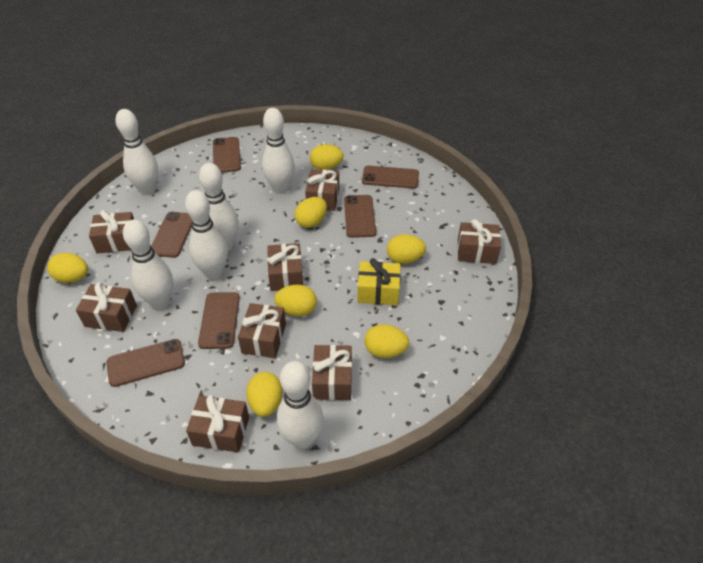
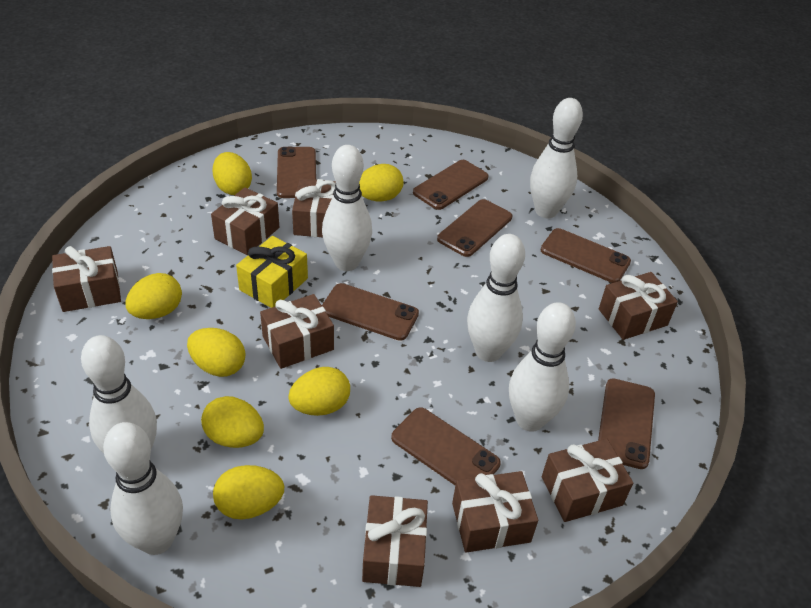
brown phone: 6 -> 7

